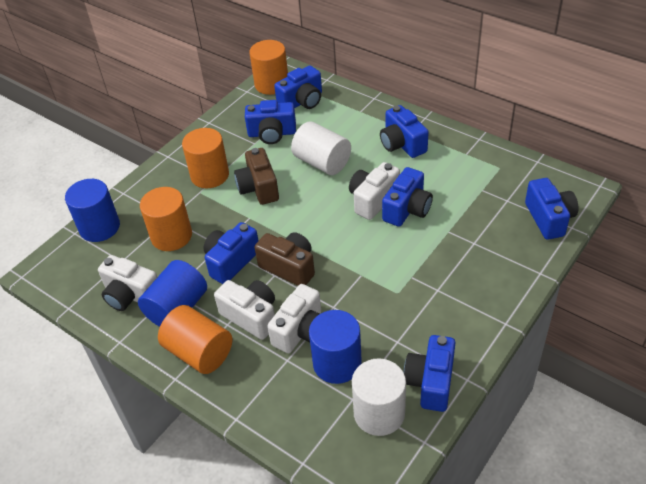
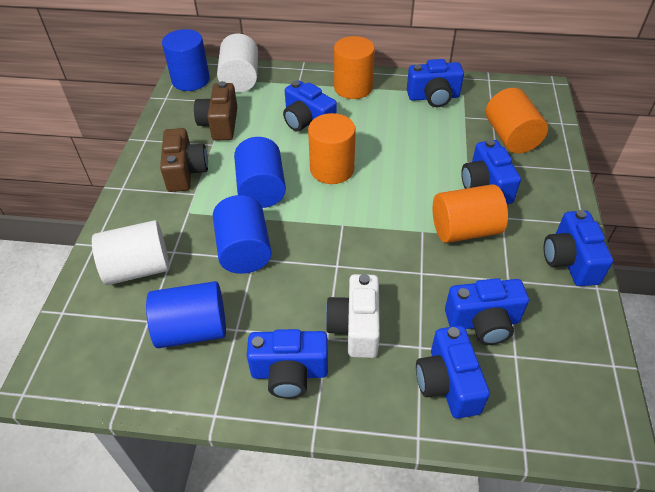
blue cylinder: 3 -> 4
white camera: 4 -> 1

